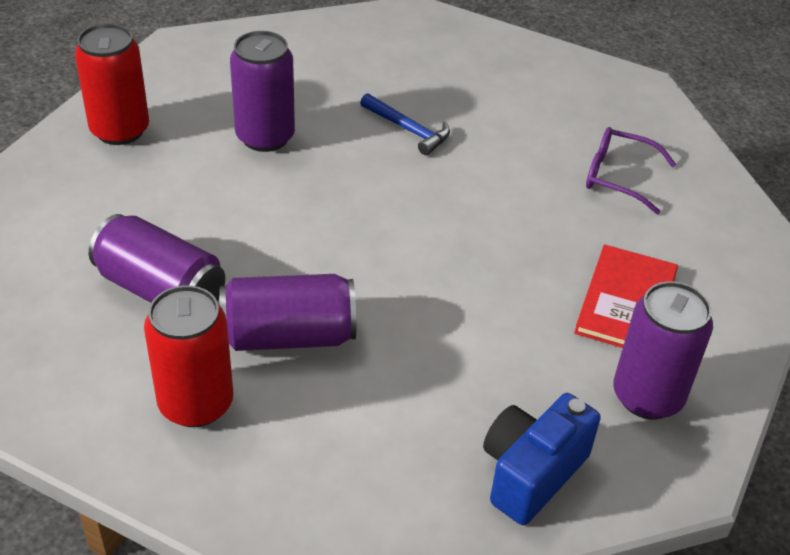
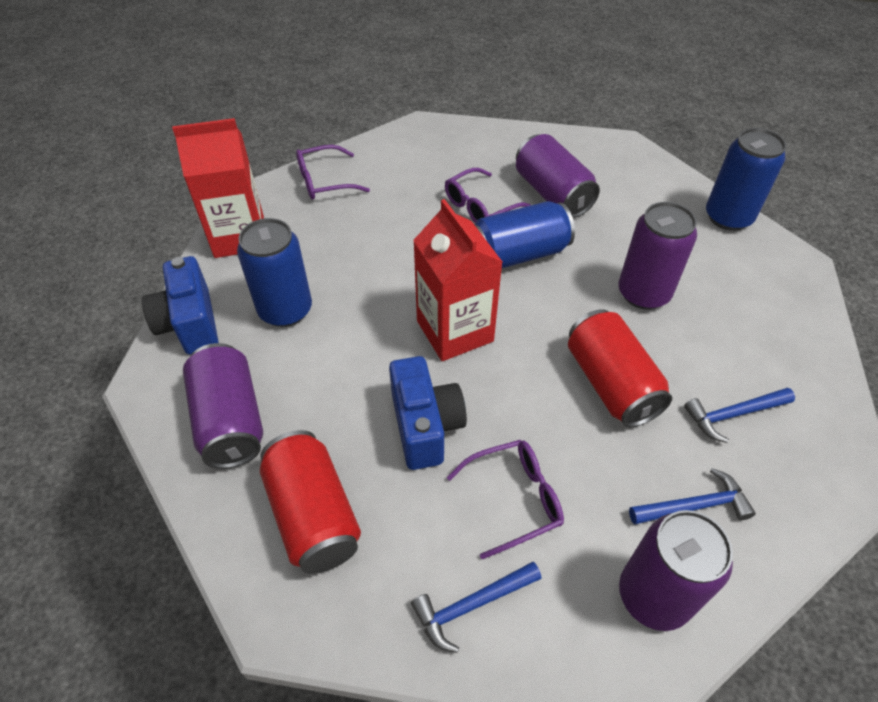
blue camera: 1 -> 2
blue can: 0 -> 3
blue hammer: 1 -> 3
purple glasses: 1 -> 3
red book: 1 -> 0
red carton: 0 -> 2

